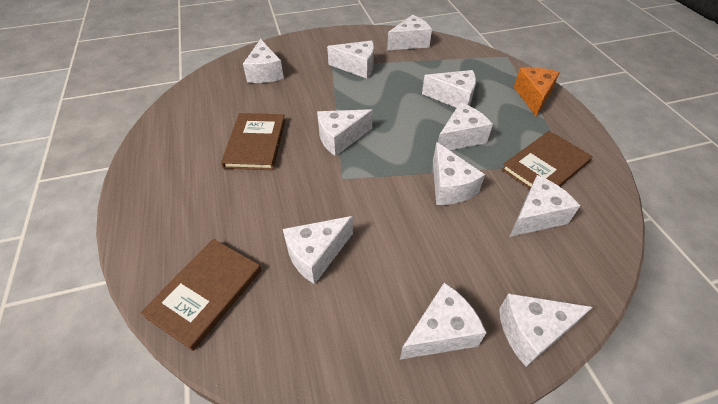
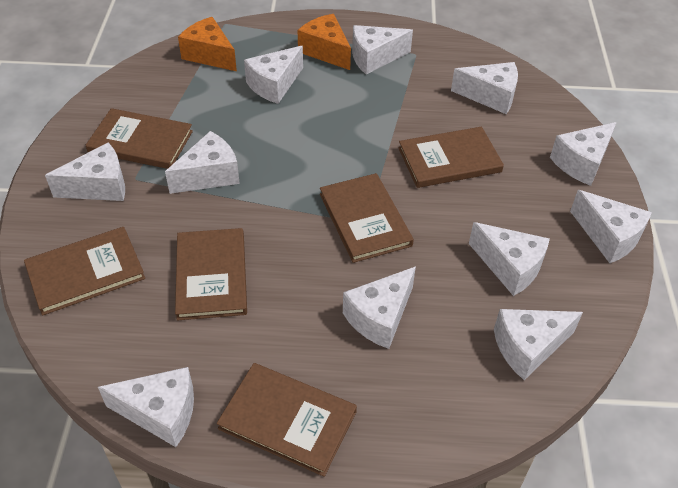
brown book: 3 -> 6
orange cheese: 1 -> 2

